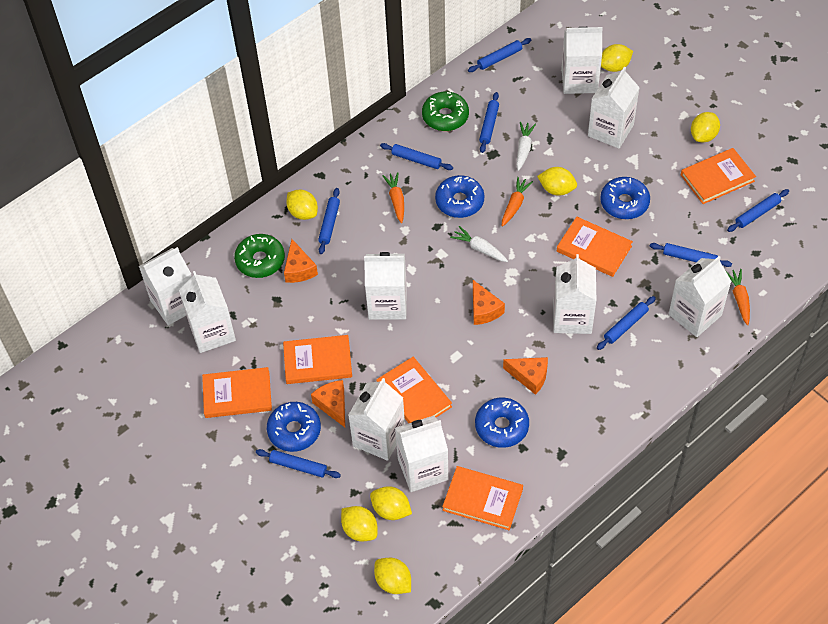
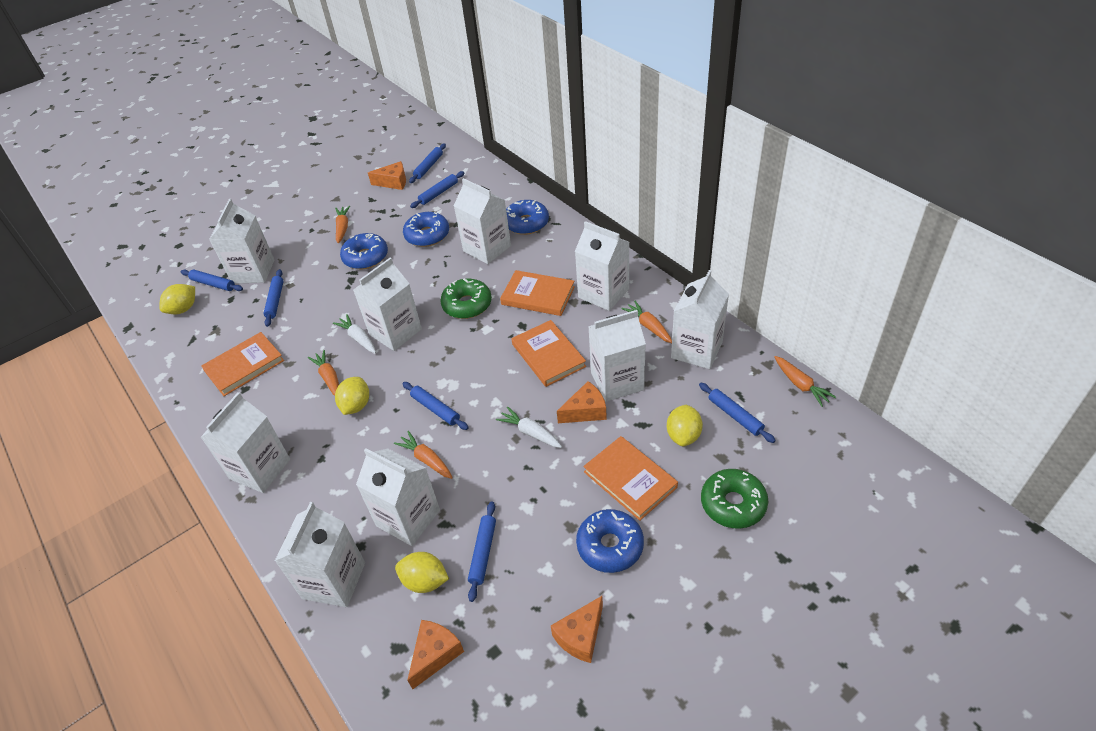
blue rolling pin: 8 -> 7
orange book: 6 -> 4
orange carrot: 3 -> 5
yellow lemon: 7 -> 4

